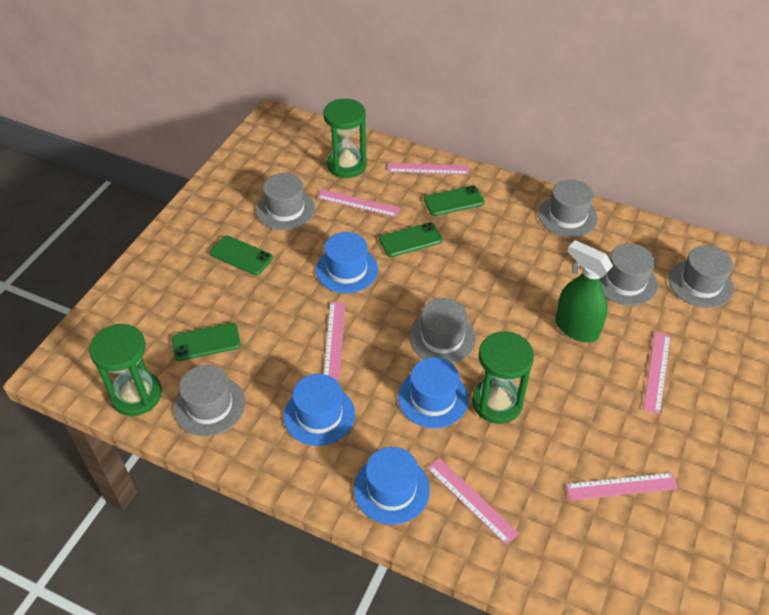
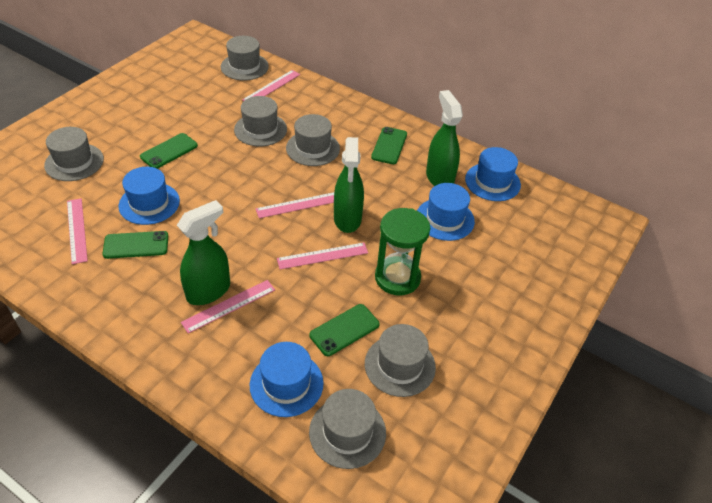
green hourglass: 3 -> 1
green spray bottle: 1 -> 3
pink ruler: 6 -> 5

